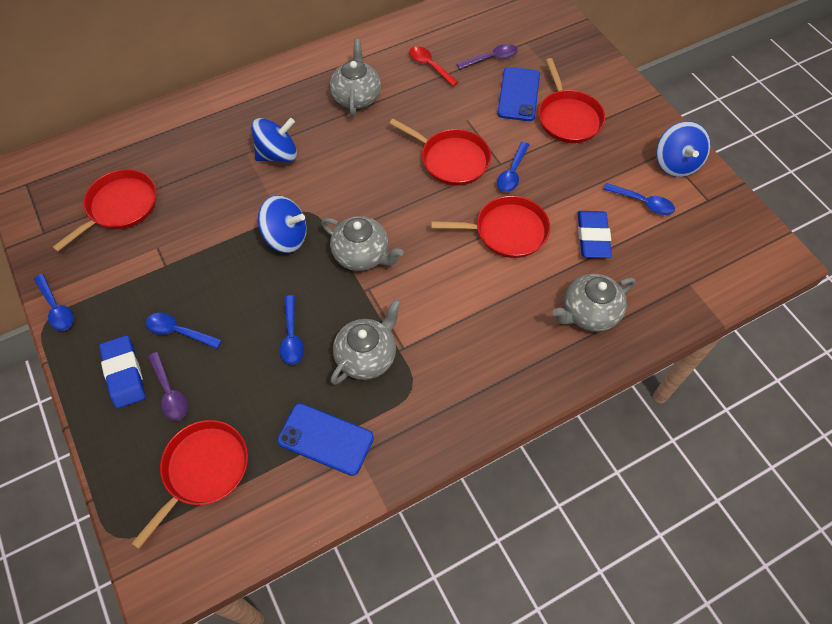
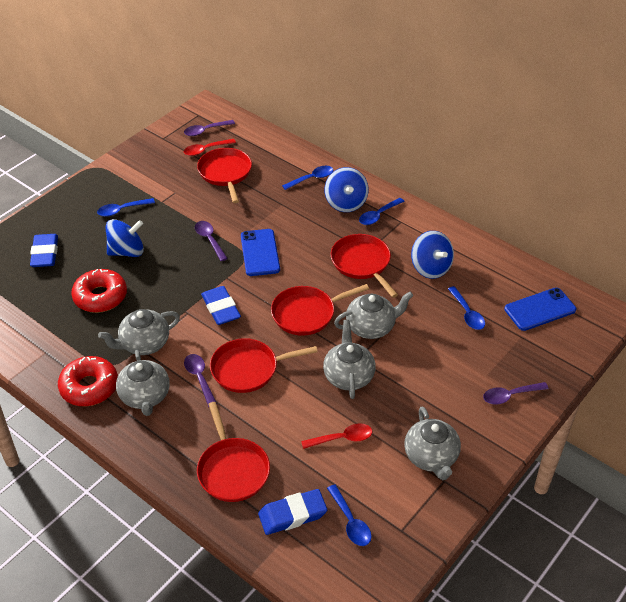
blue eraser: 2 -> 3
grey teapot: 4 -> 5
purple spoon: 2 -> 4
red donut: 0 -> 2
red spoon: 1 -> 2

